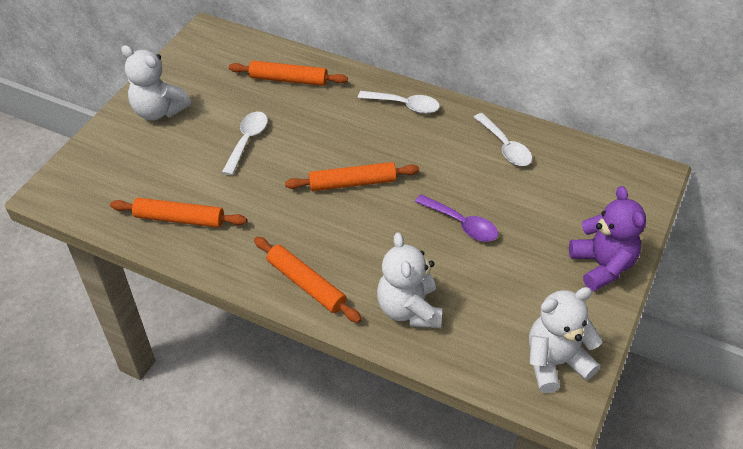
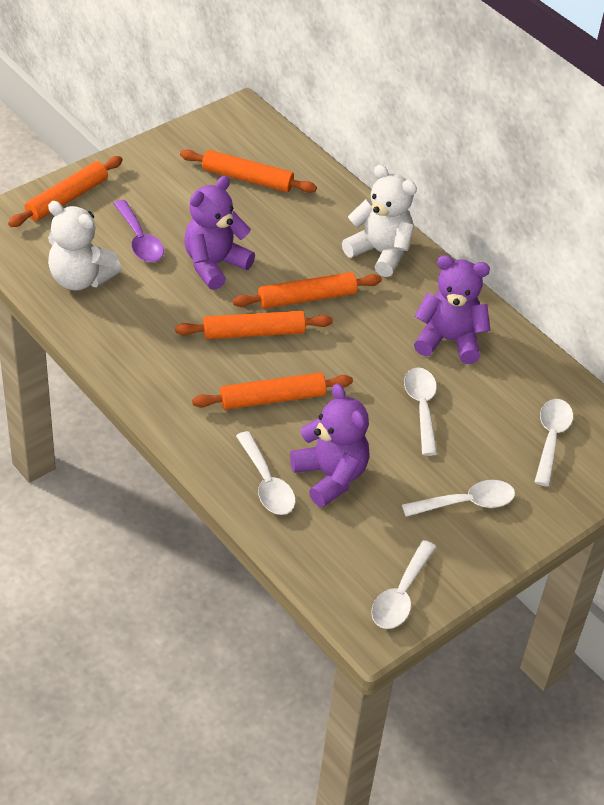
orange rolling pin: 4 -> 5
purple teddy bear: 1 -> 3
white spoon: 3 -> 5
white teddy bear: 3 -> 2

